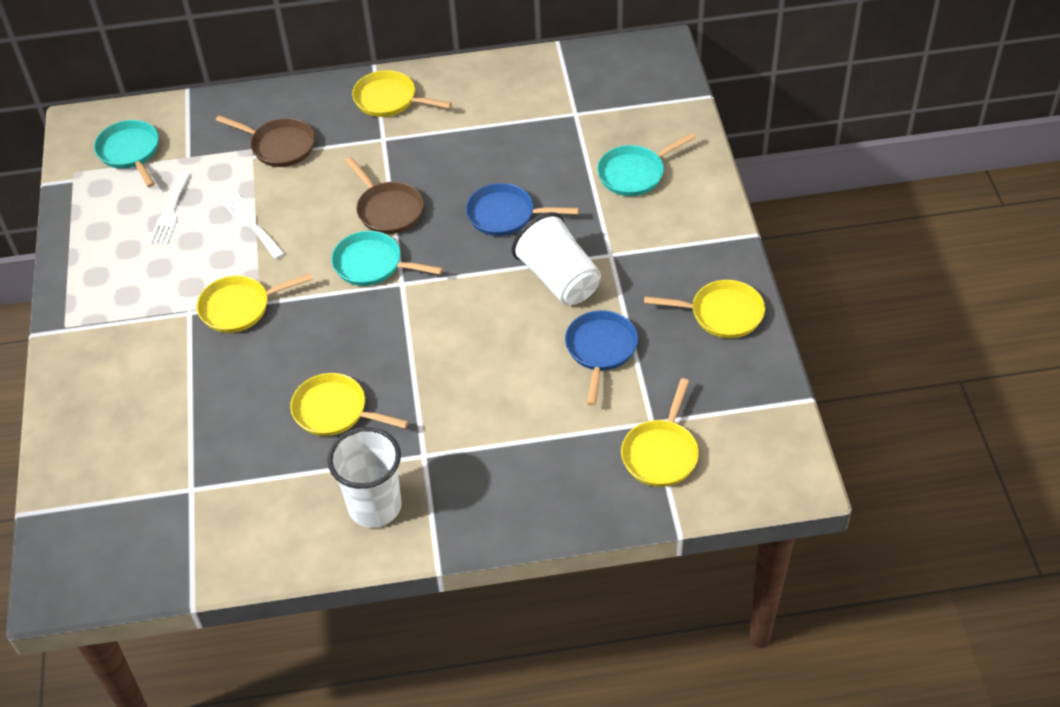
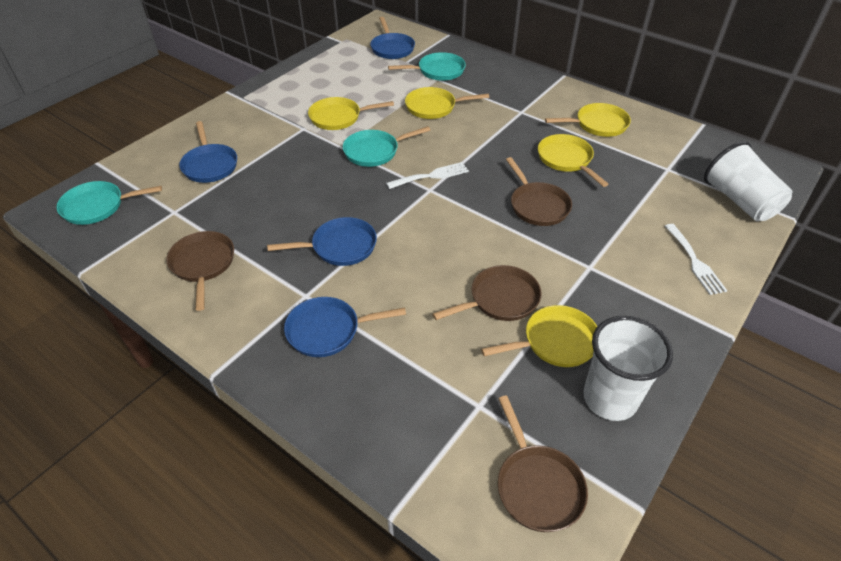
blue pan: 2 -> 4
brown pan: 2 -> 4

